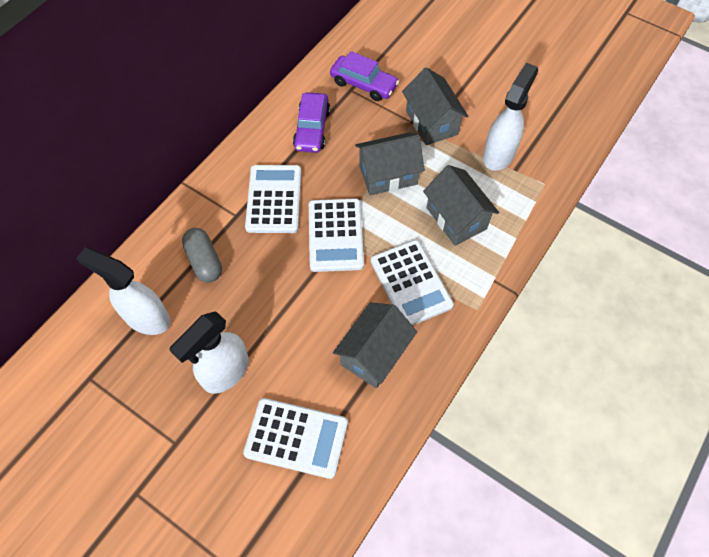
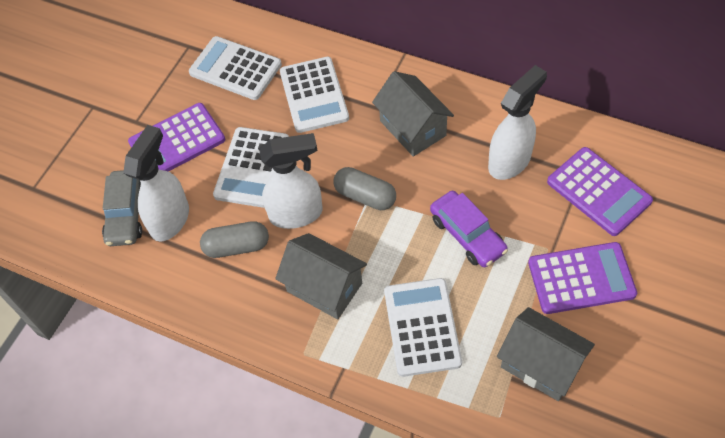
grey capsule: 1 -> 2
grey car: 0 -> 1
grey house: 4 -> 3
purple calculator: 0 -> 3
purple car: 2 -> 1

